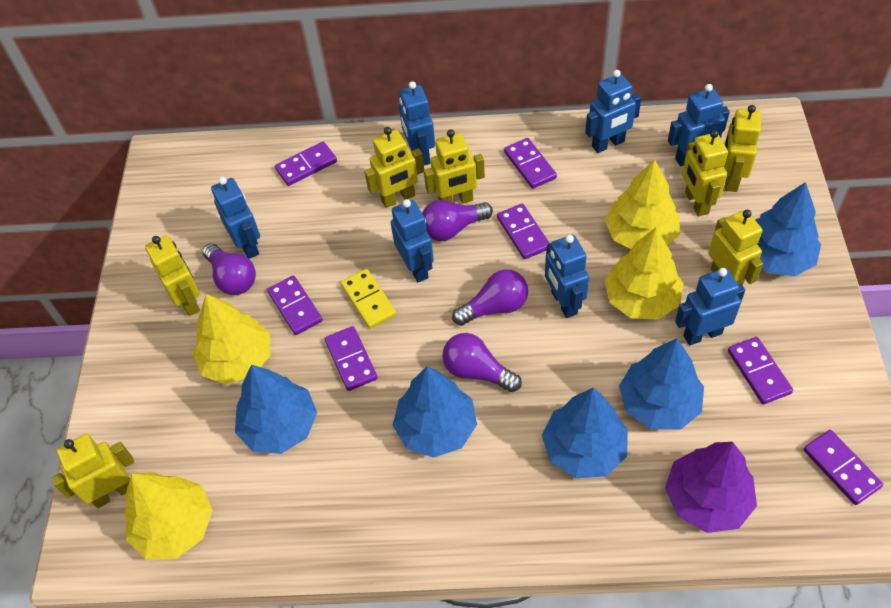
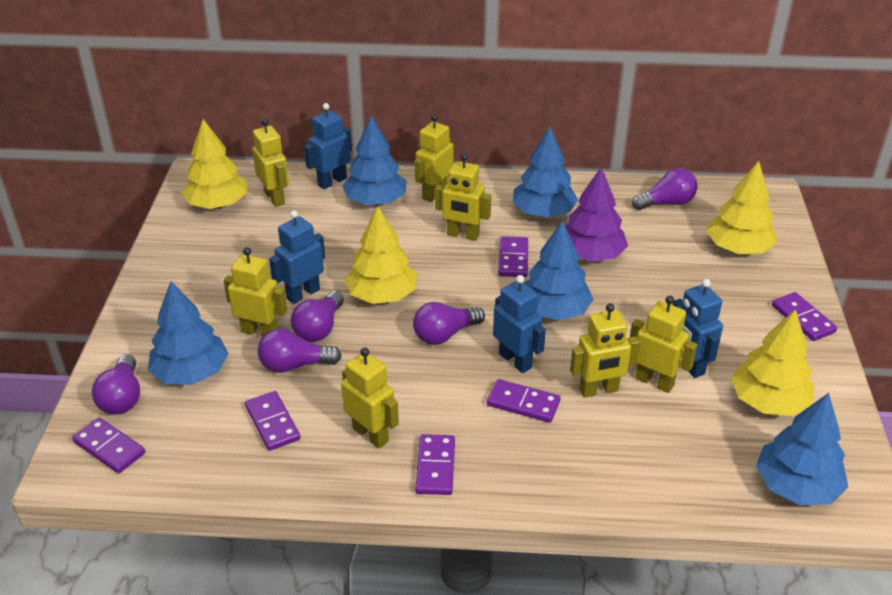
blue robot: 7 -> 4
purple domino: 7 -> 6
purple light bulb: 4 -> 5
yellow domino: 1 -> 0

